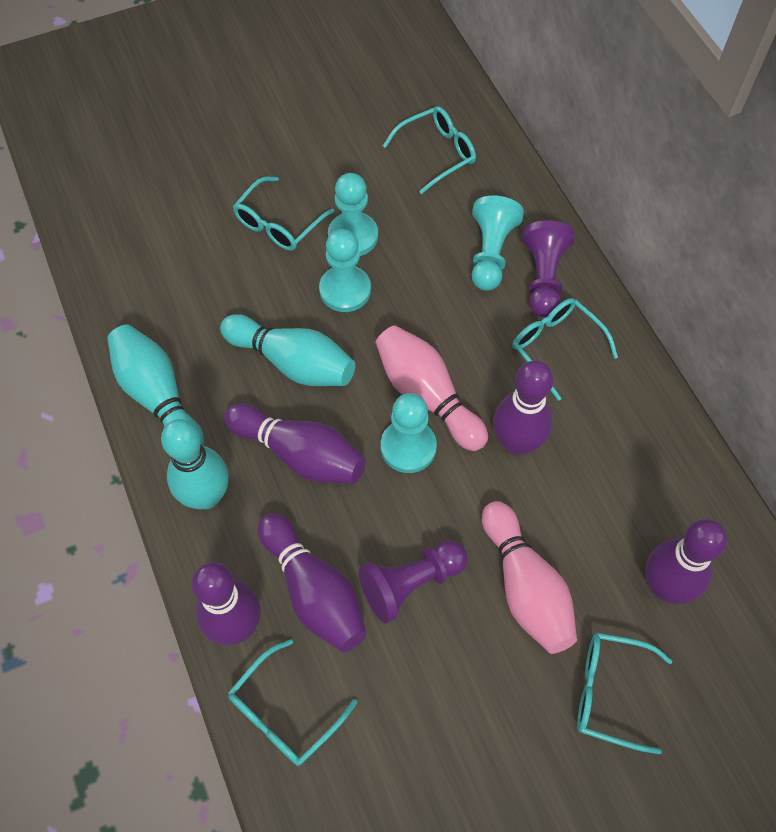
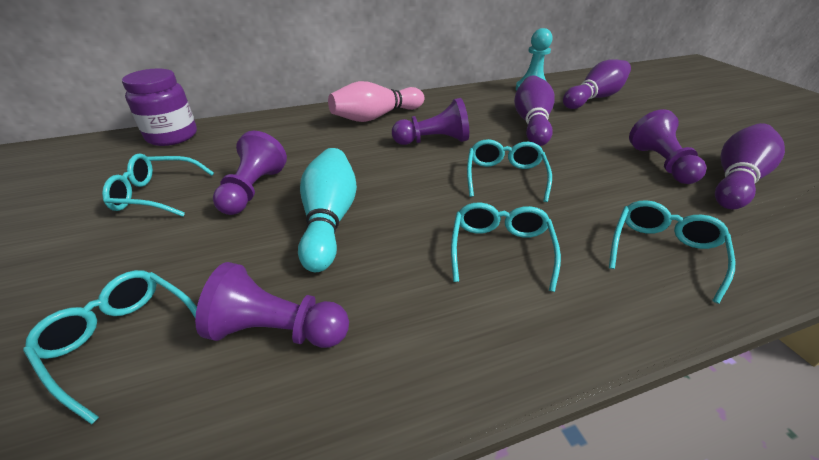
pink bowling pin: 2 -> 1
purple bowling pin: 5 -> 3
purple jar: 0 -> 1
purple pawn: 2 -> 4
turquoise bowling pin: 3 -> 1
turquoise pawn: 4 -> 1

